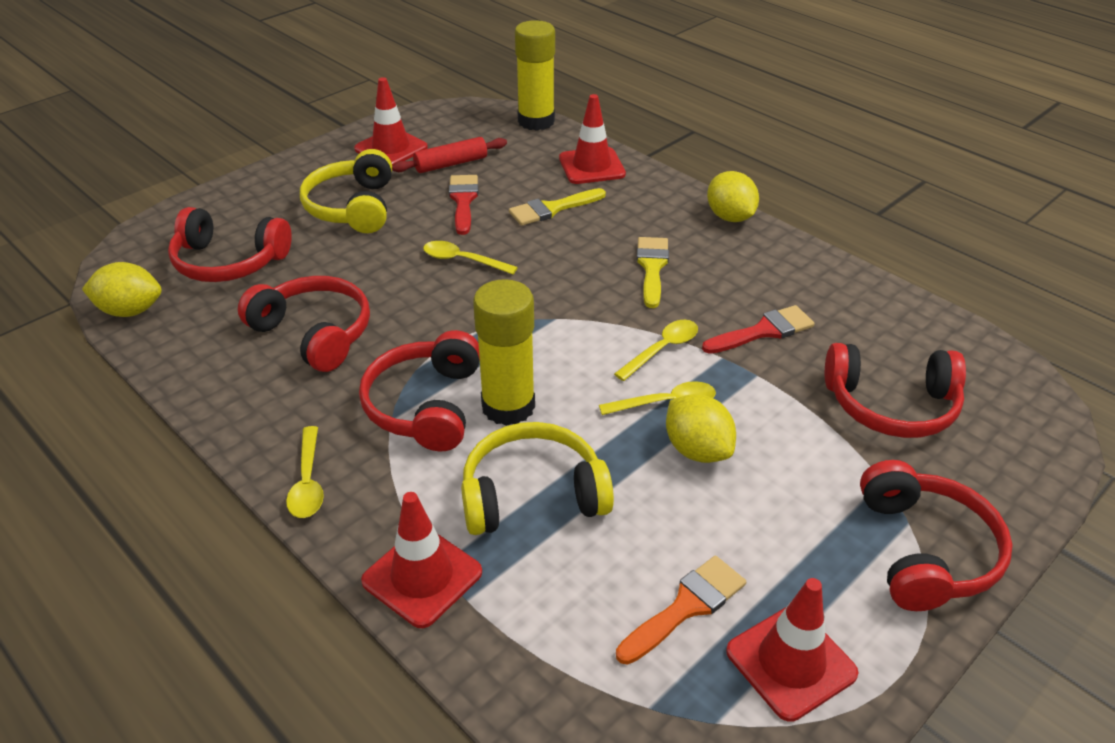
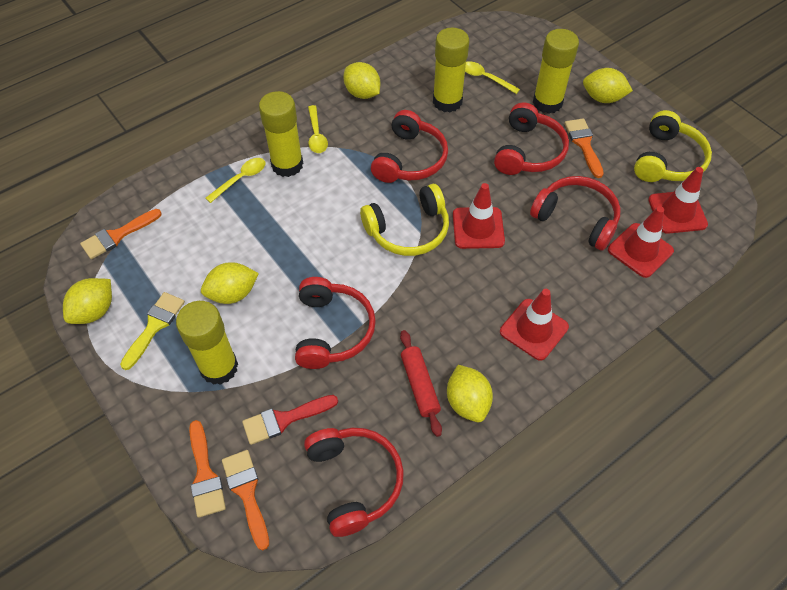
orange brush: 1 -> 4
red brush: 2 -> 1
yellow brush: 2 -> 1
yellow glue stick: 2 -> 4
yellow lemon: 3 -> 5
yellow spoon: 4 -> 3

